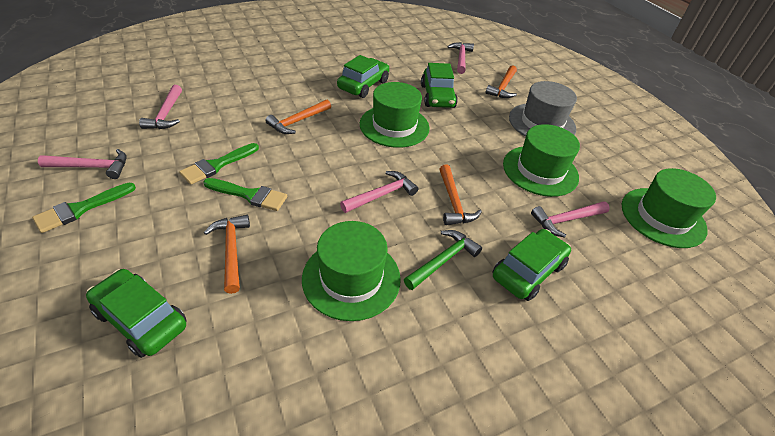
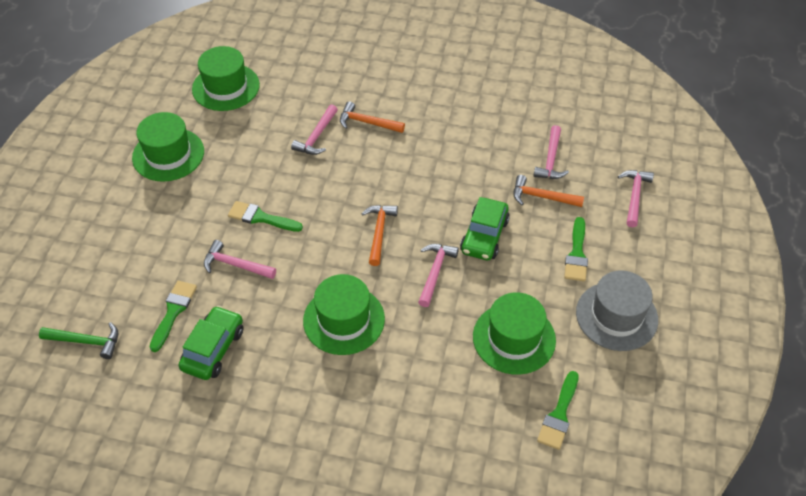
green brush: 3 -> 4
green car: 4 -> 2
orange hammer: 4 -> 3

